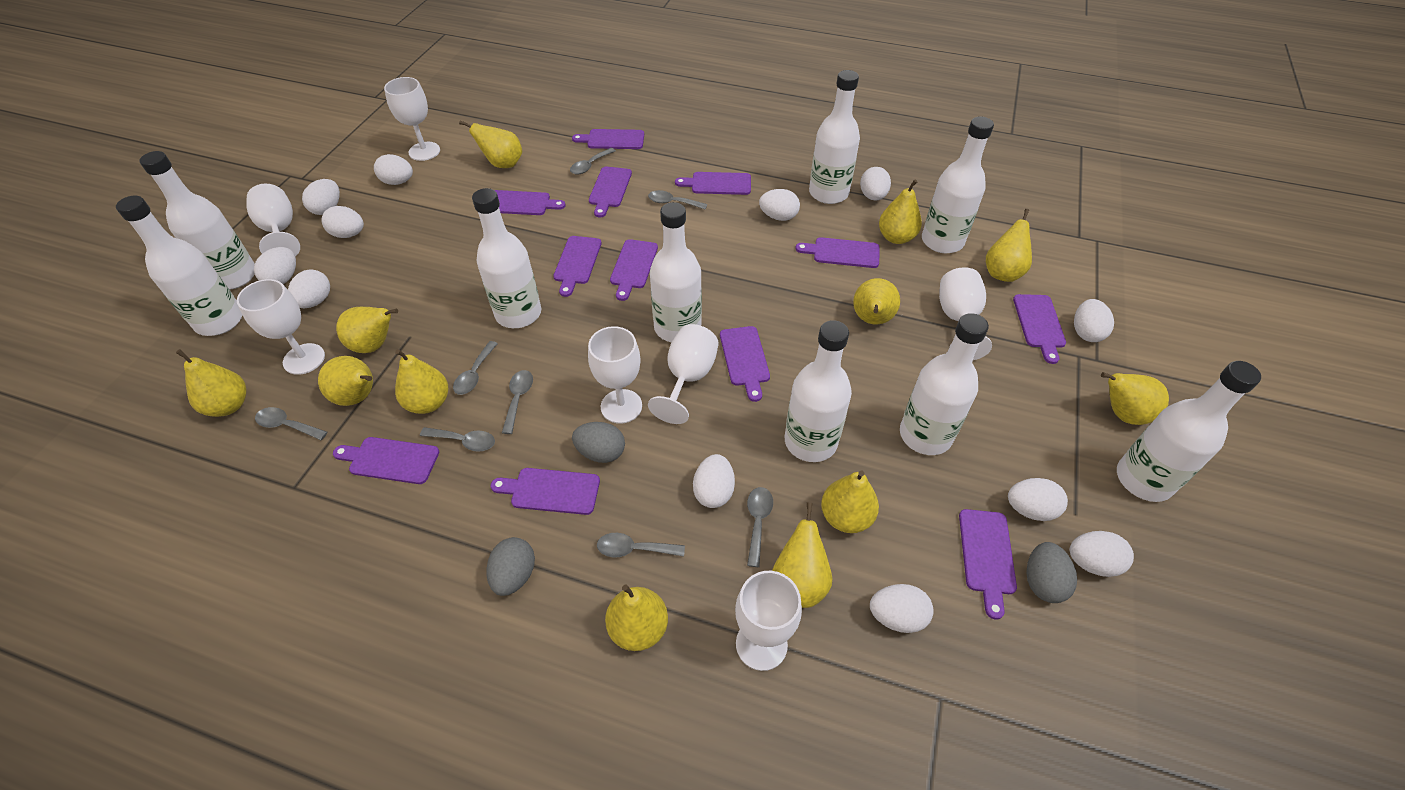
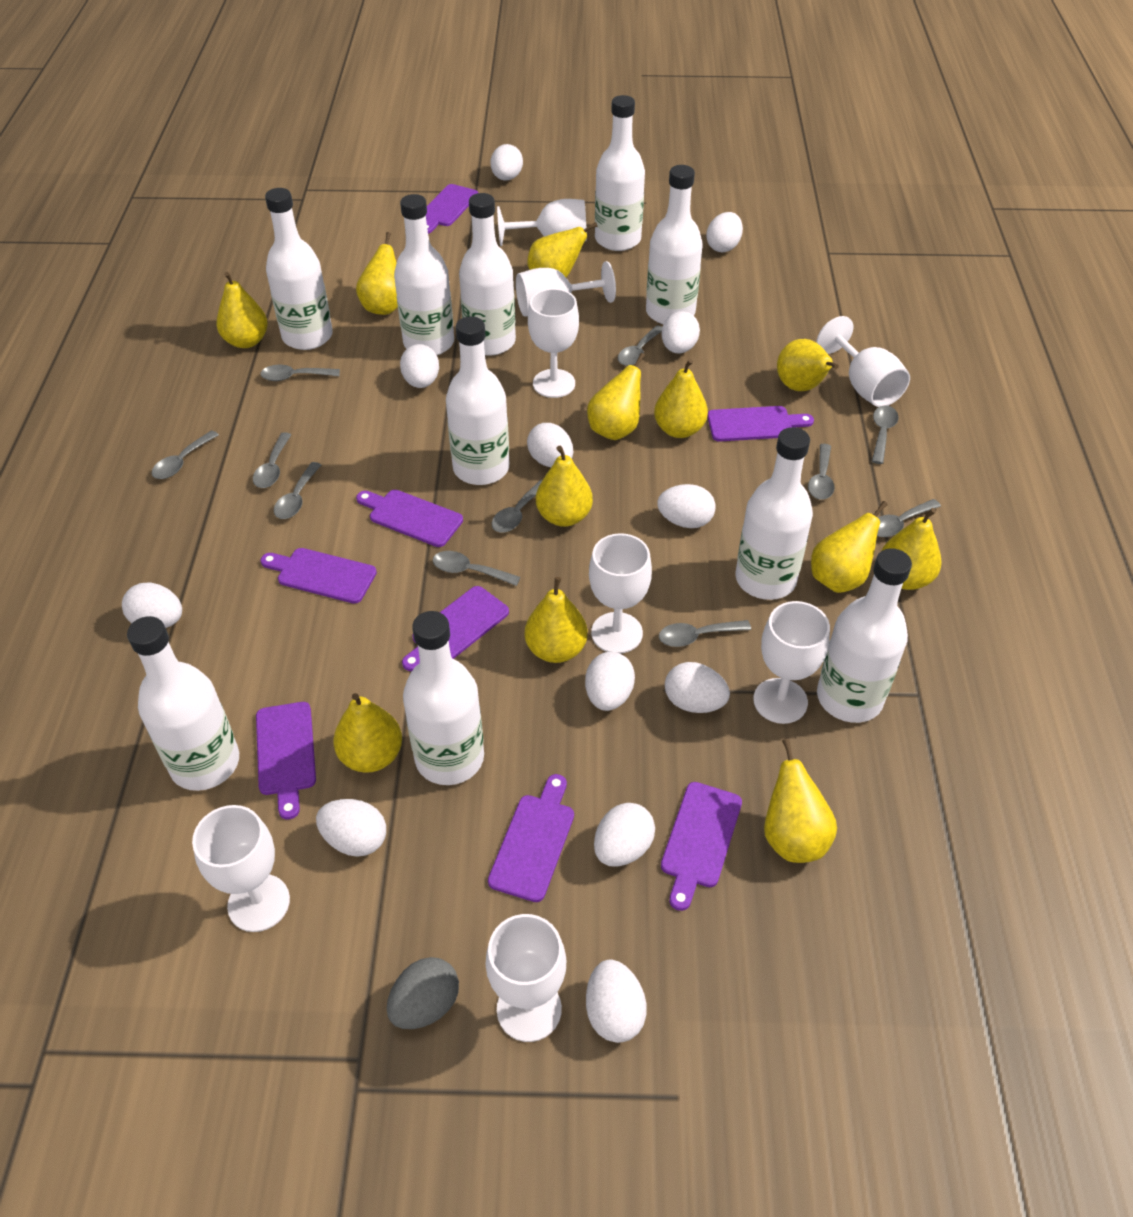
grey egg: 3 -> 1
grey spoon: 8 -> 11
purple cutting board: 12 -> 8
white bottle: 9 -> 10
white goblet: 7 -> 8

